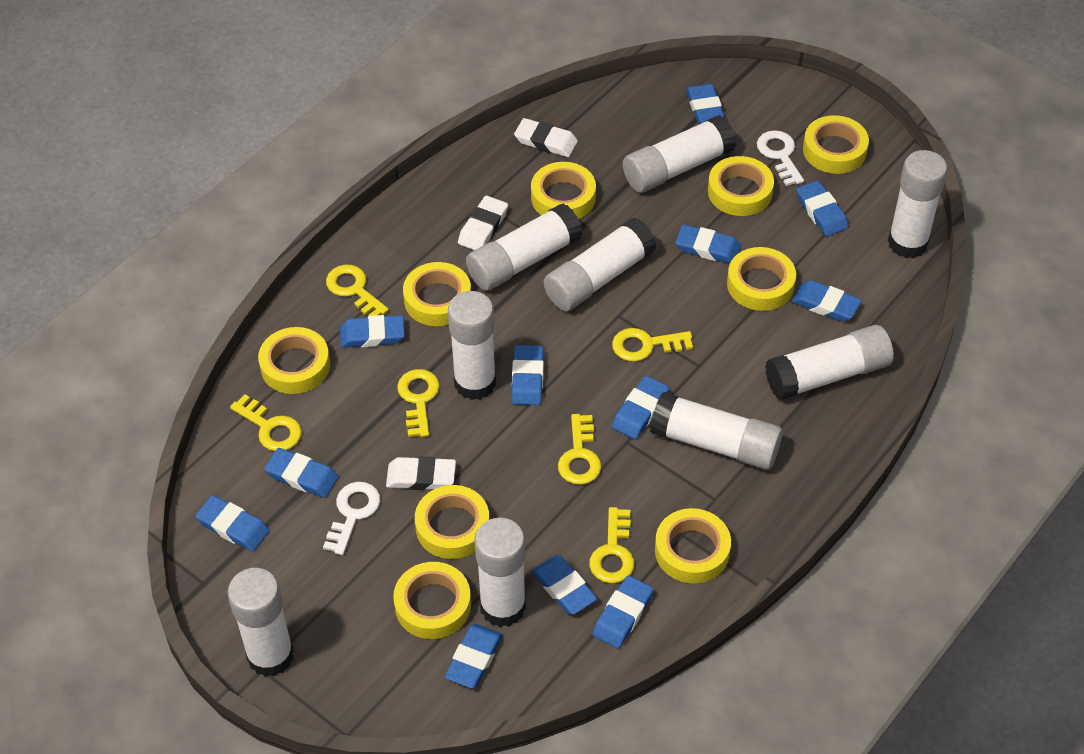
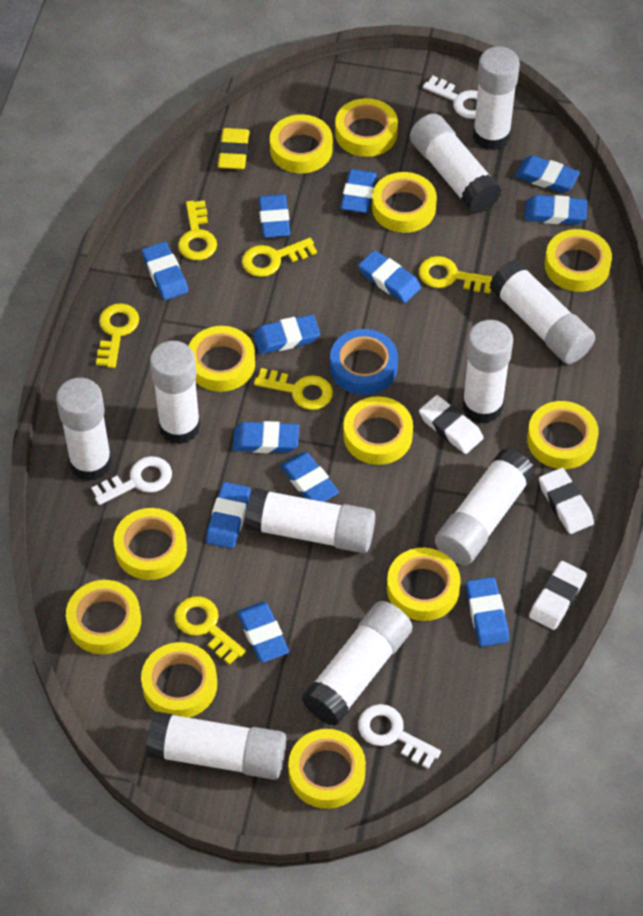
blue tape: 0 -> 1
white glue stick: 9 -> 10
white key: 2 -> 3
yellow eraser: 0 -> 1
yellow tape: 9 -> 12

